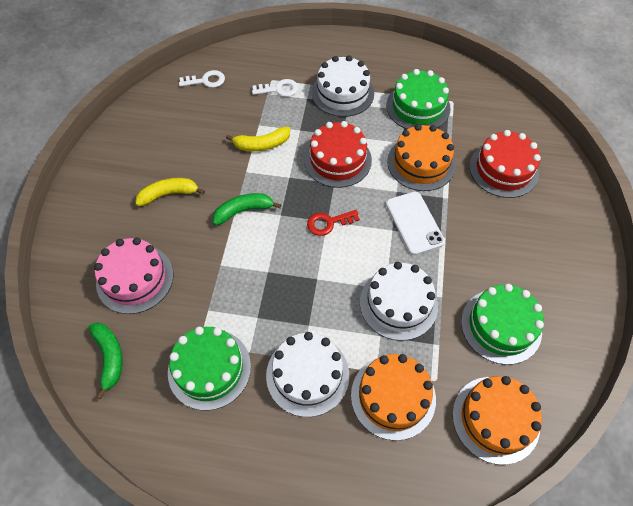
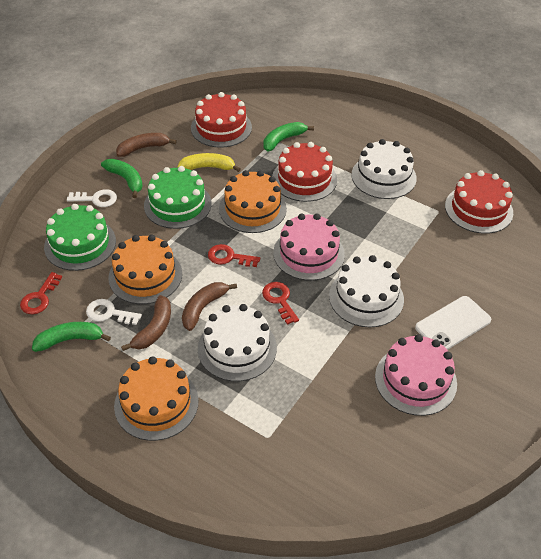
brown banana: 0 -> 3
green banana: 2 -> 3
green cake: 3 -> 2
pink cake: 1 -> 2
red cake: 2 -> 3
red key: 1 -> 3
yellow banana: 2 -> 1

